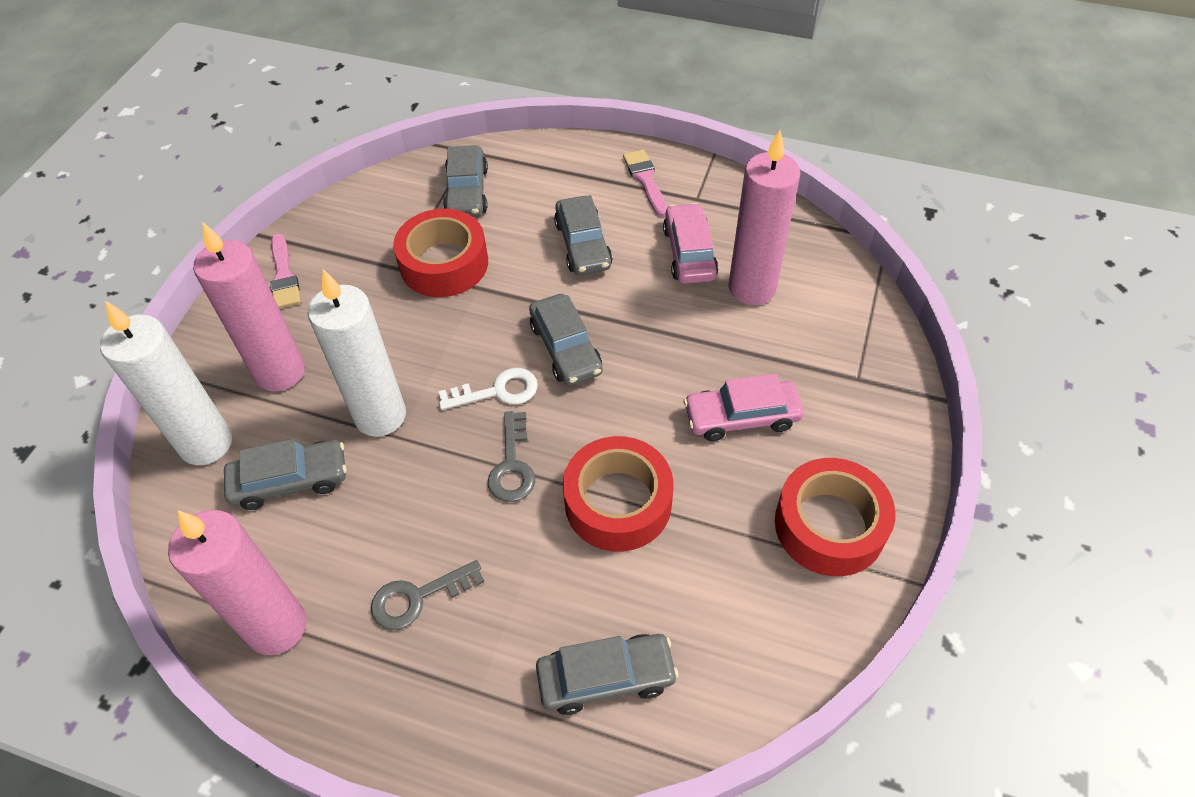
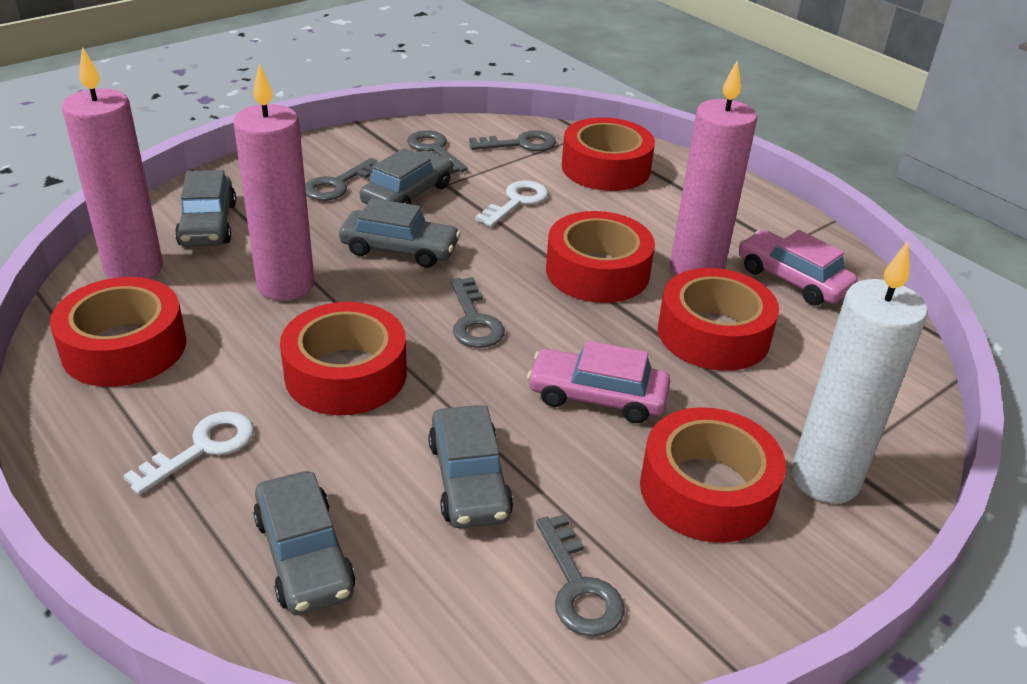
grey key: 2 -> 5
pink brush: 2 -> 0
red tape: 3 -> 6
white candle: 2 -> 1
white key: 1 -> 2

